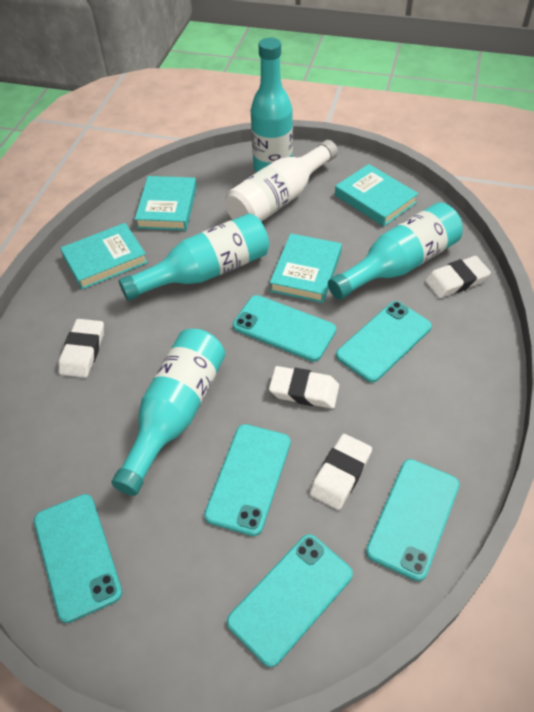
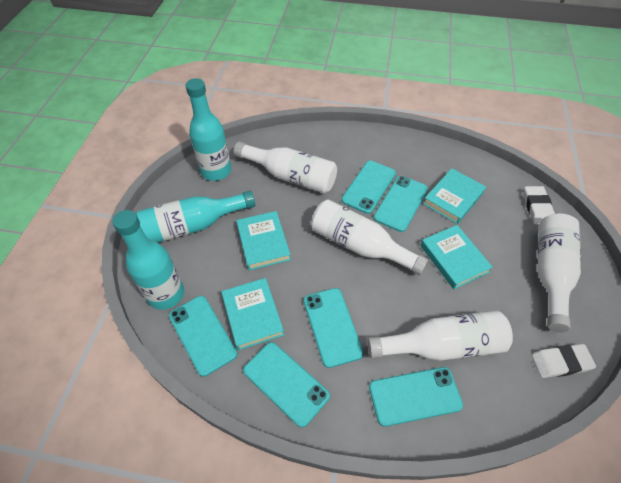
turquoise bottle: 4 -> 3
white bottle: 1 -> 4
white eraser: 4 -> 2

